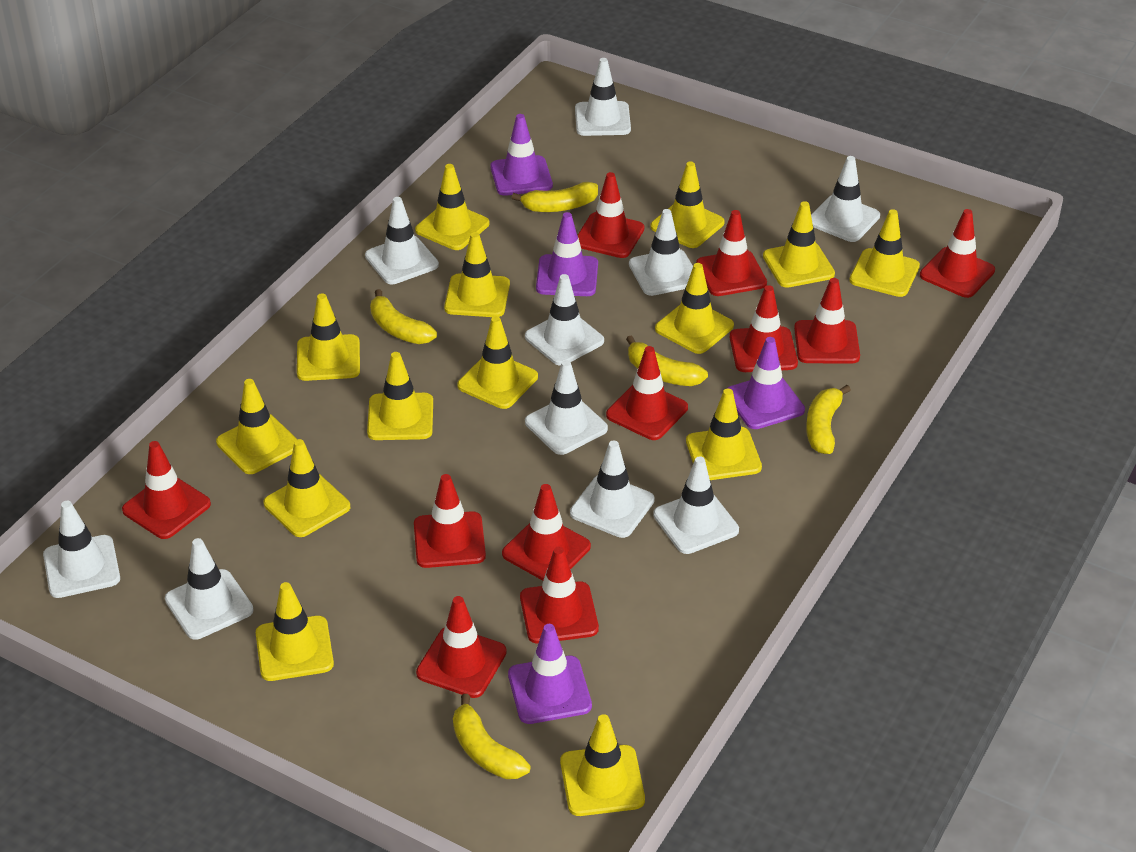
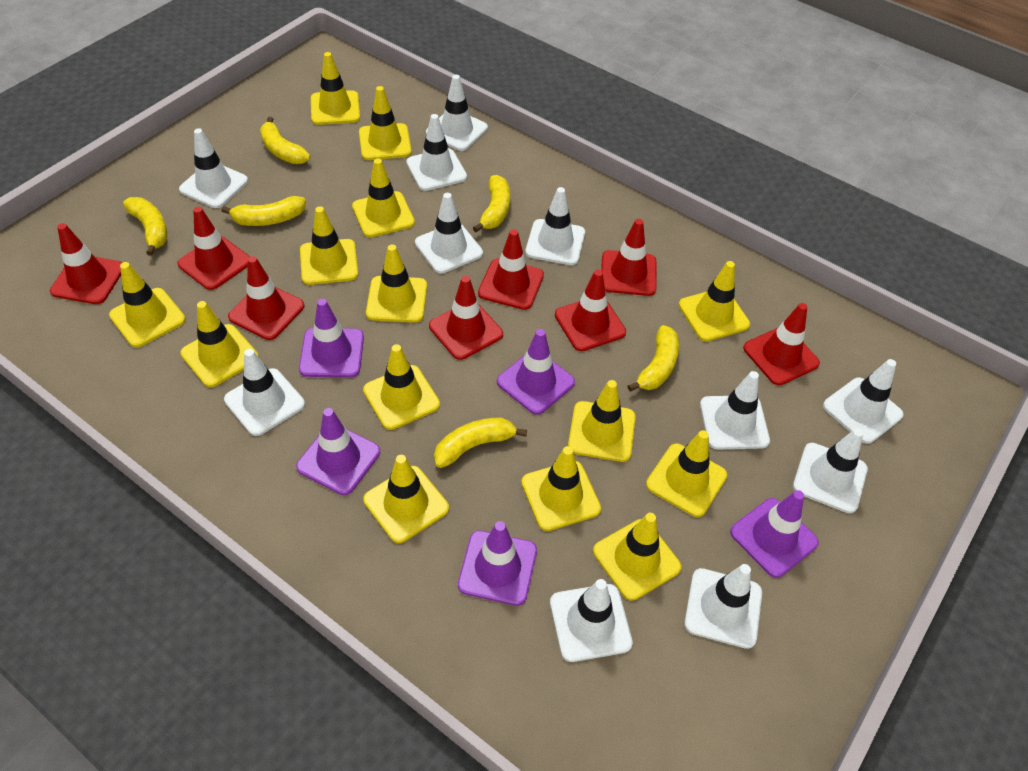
purple traffic cone: 4 -> 5
red traffic cone: 11 -> 8
white traffic cone: 10 -> 11
yellow banana: 5 -> 6

